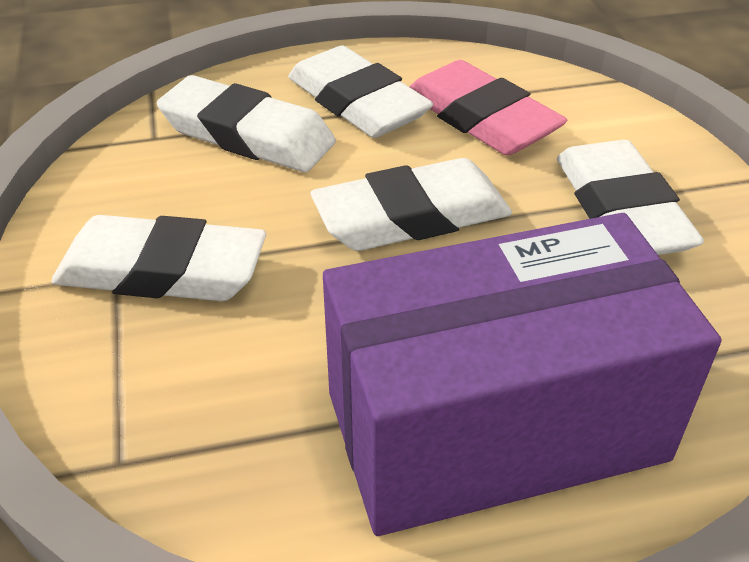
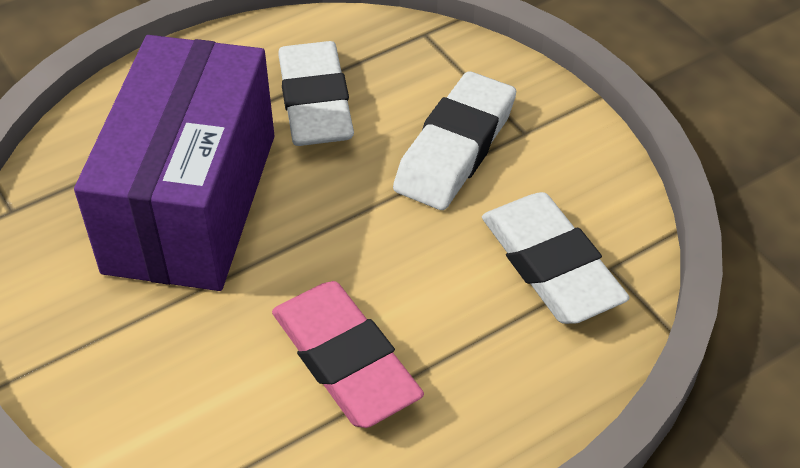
white eraser: 5 -> 3

